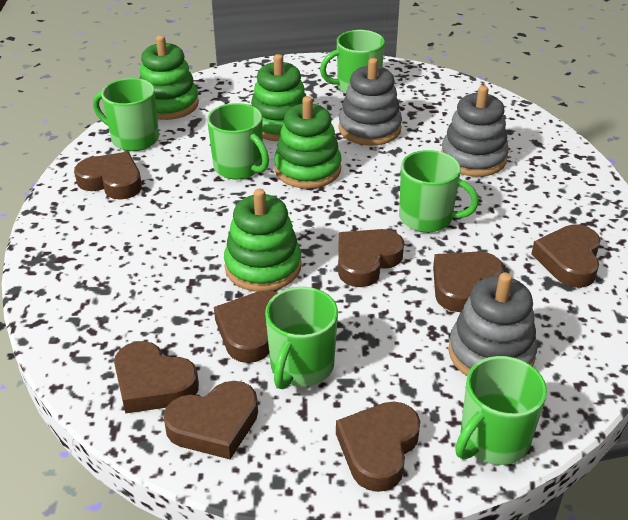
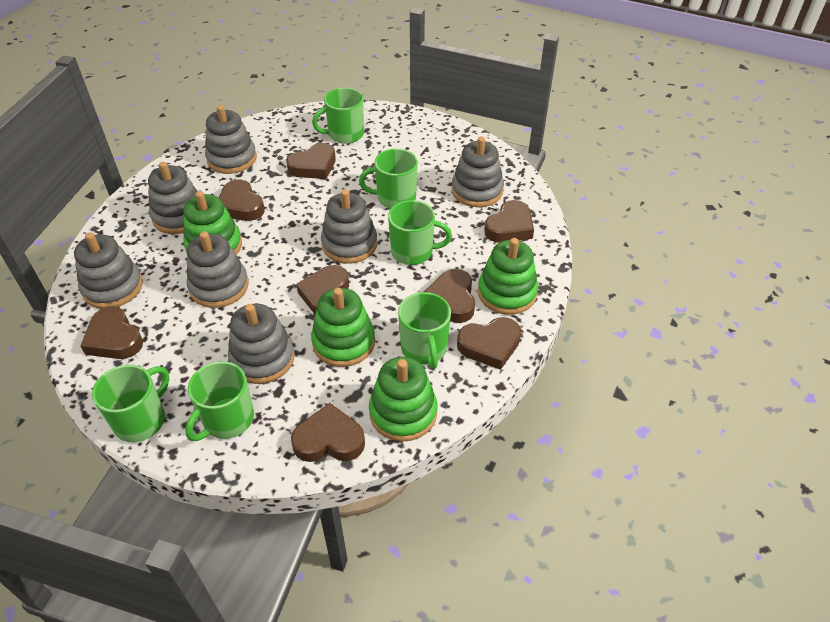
grey stacking toy: 3 -> 7

